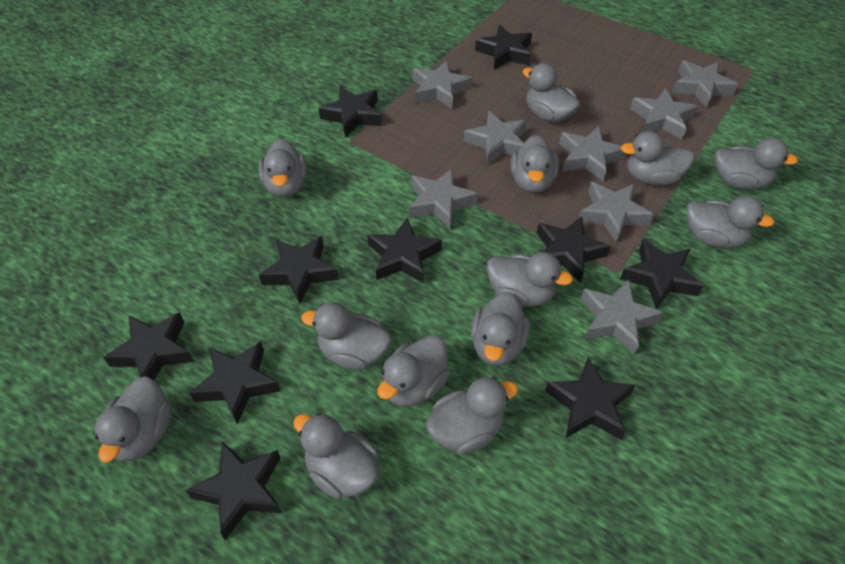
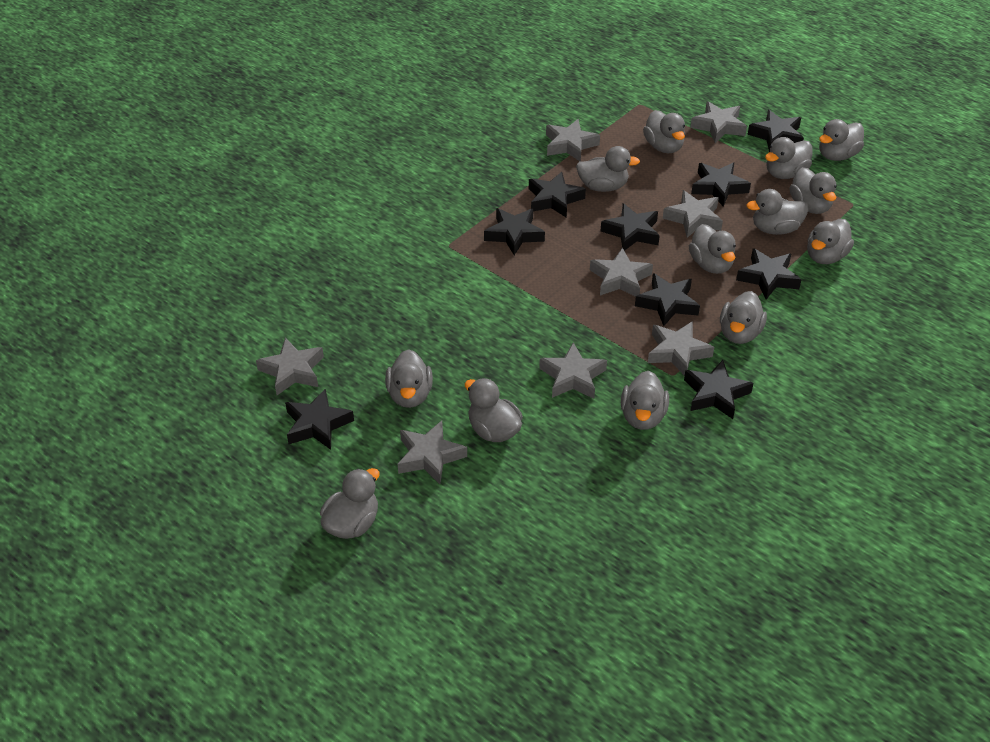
black star: 10 -> 9

